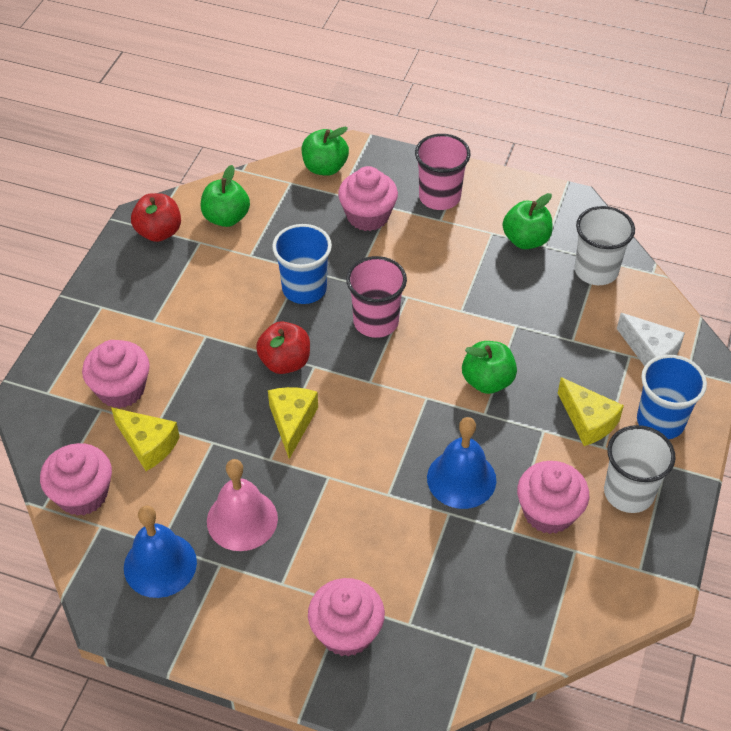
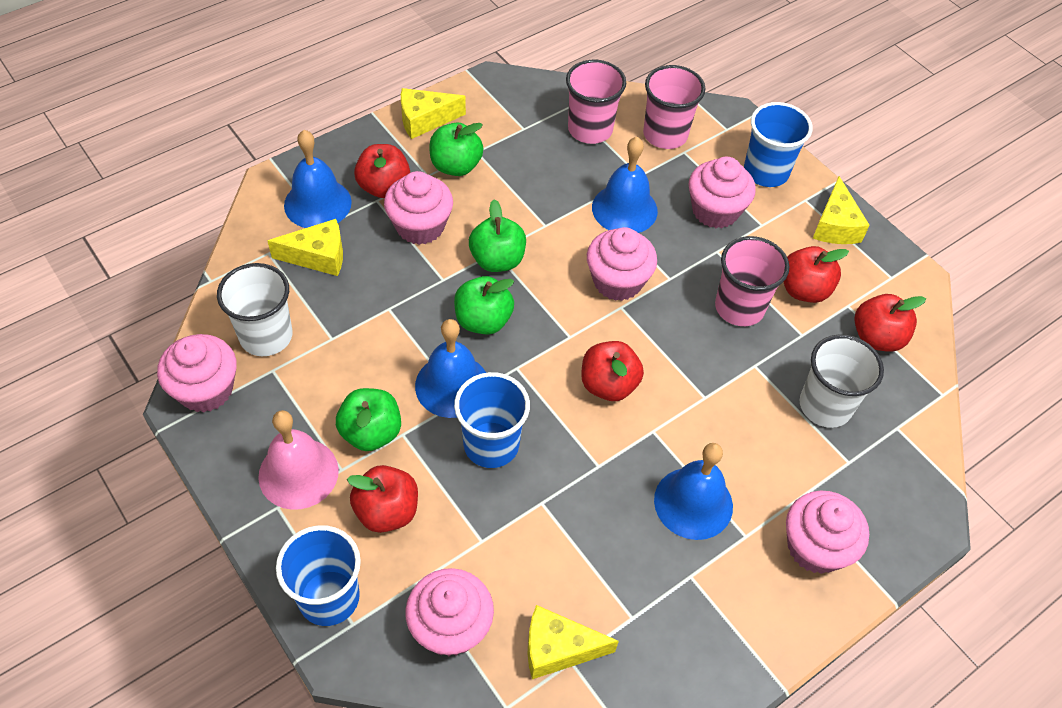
blue bell: 2 -> 4
blue cup: 2 -> 3
pink cup: 2 -> 3
pink cupcake: 5 -> 6
red apple: 2 -> 5
white cheese: 1 -> 0
yellow cheese: 3 -> 4

